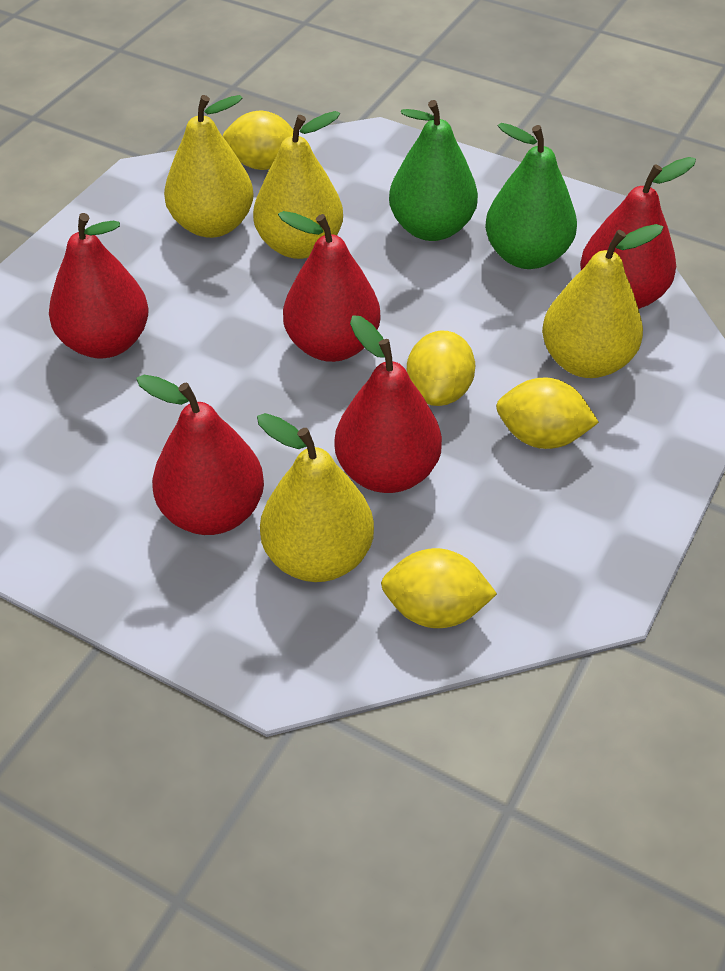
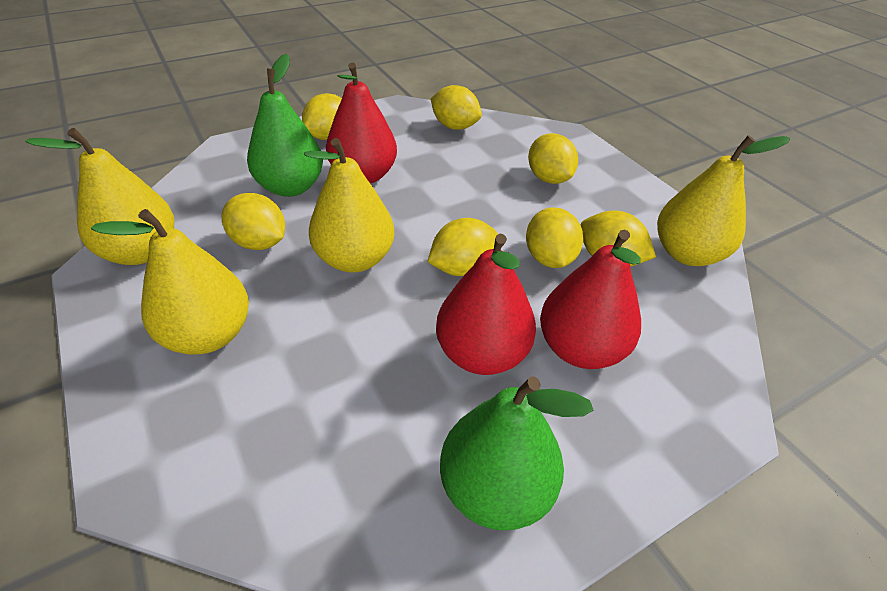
red pear: 5 -> 3
yellow lemon: 4 -> 7

